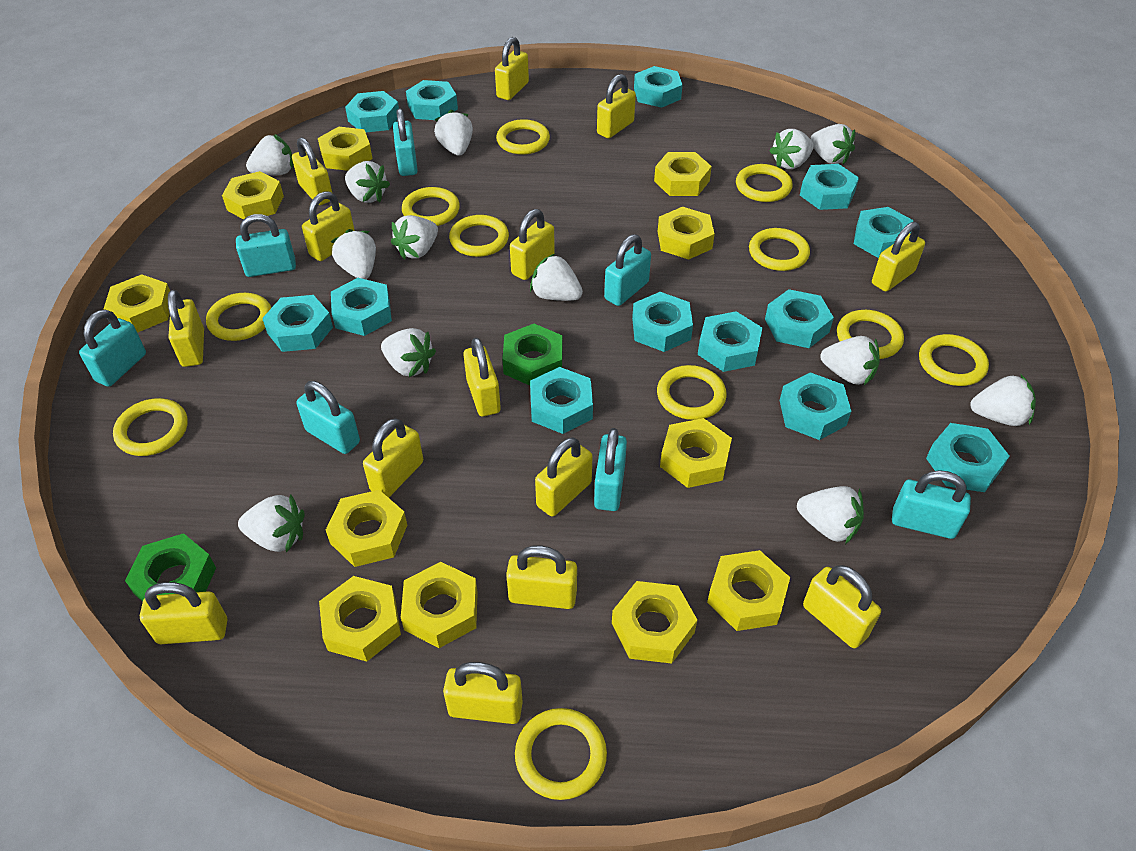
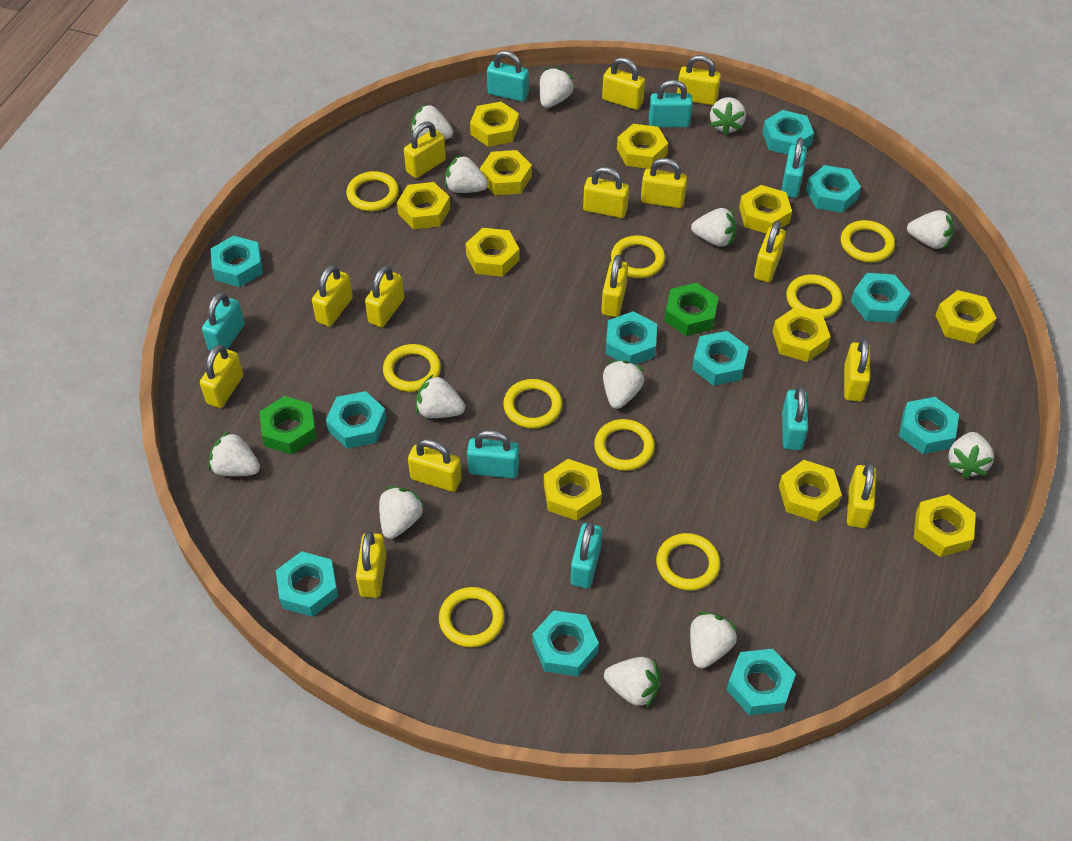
turquoise nut: 13 -> 11
yellow ring: 11 -> 9

